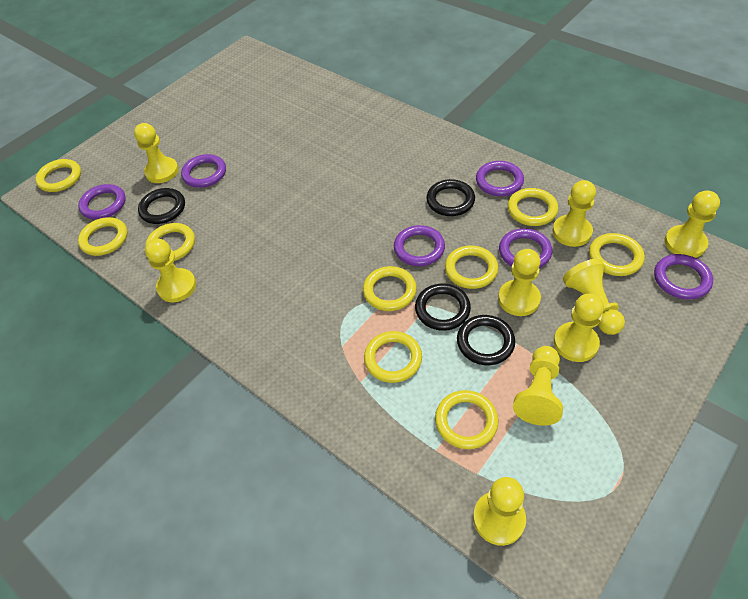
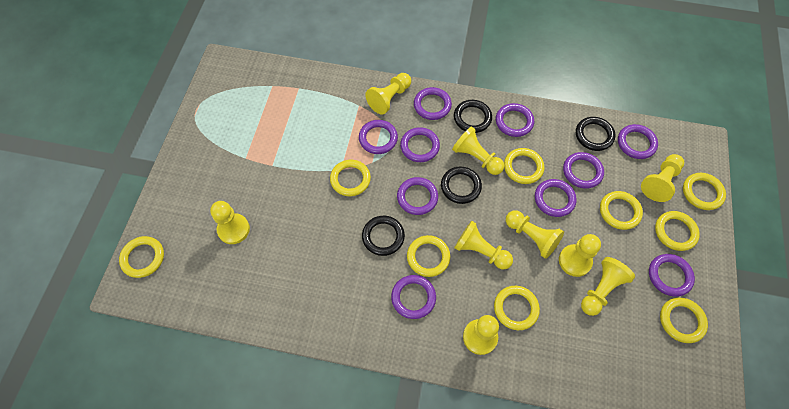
purple ring: 6 -> 10

